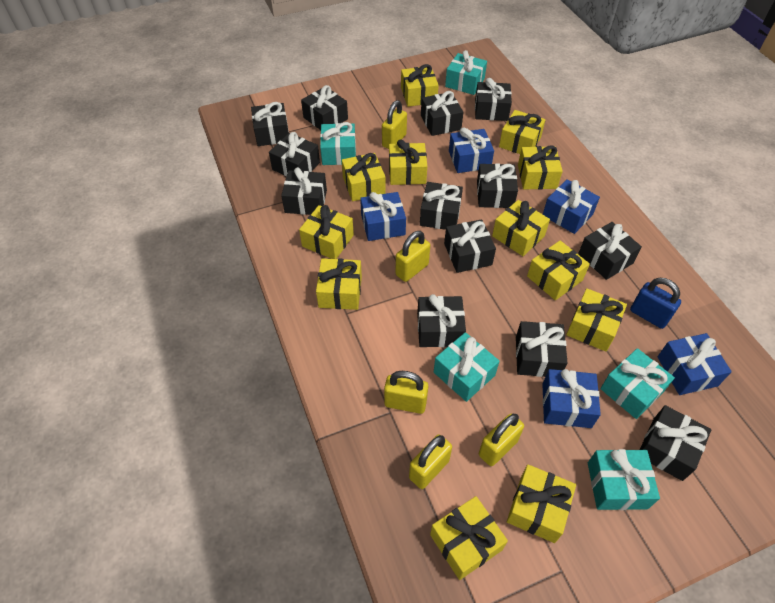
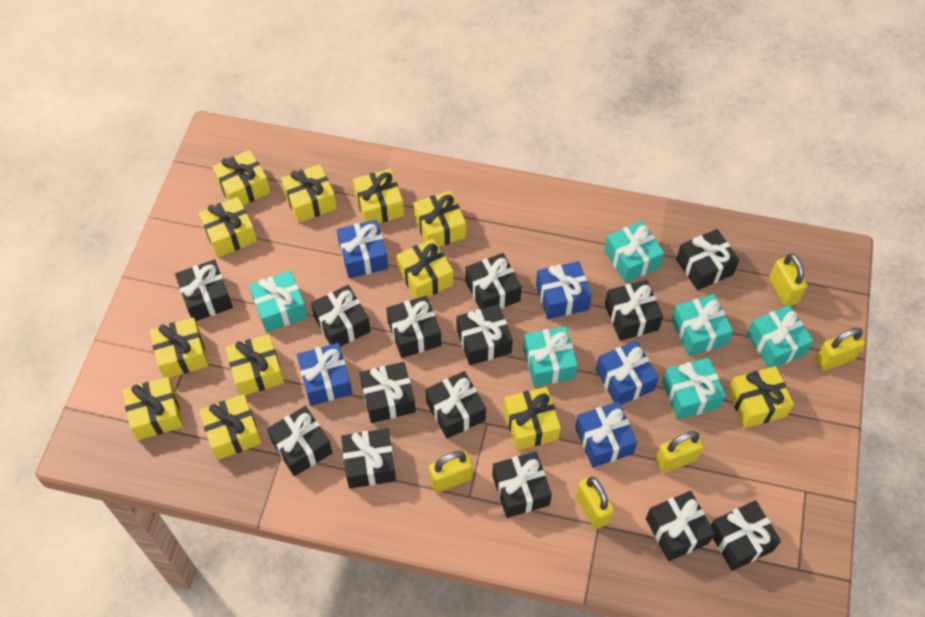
black gift: 13 -> 14
blue padlock: 1 -> 0
turquoise gift: 5 -> 6

